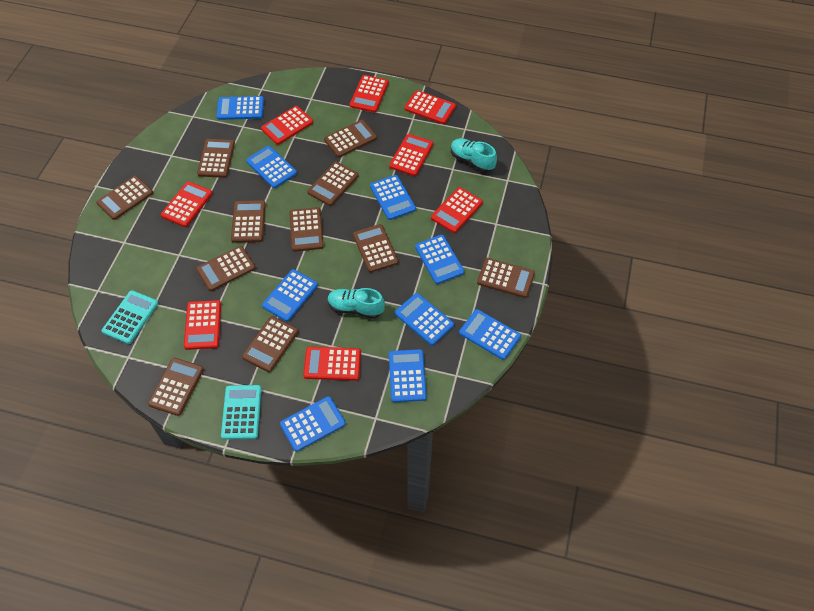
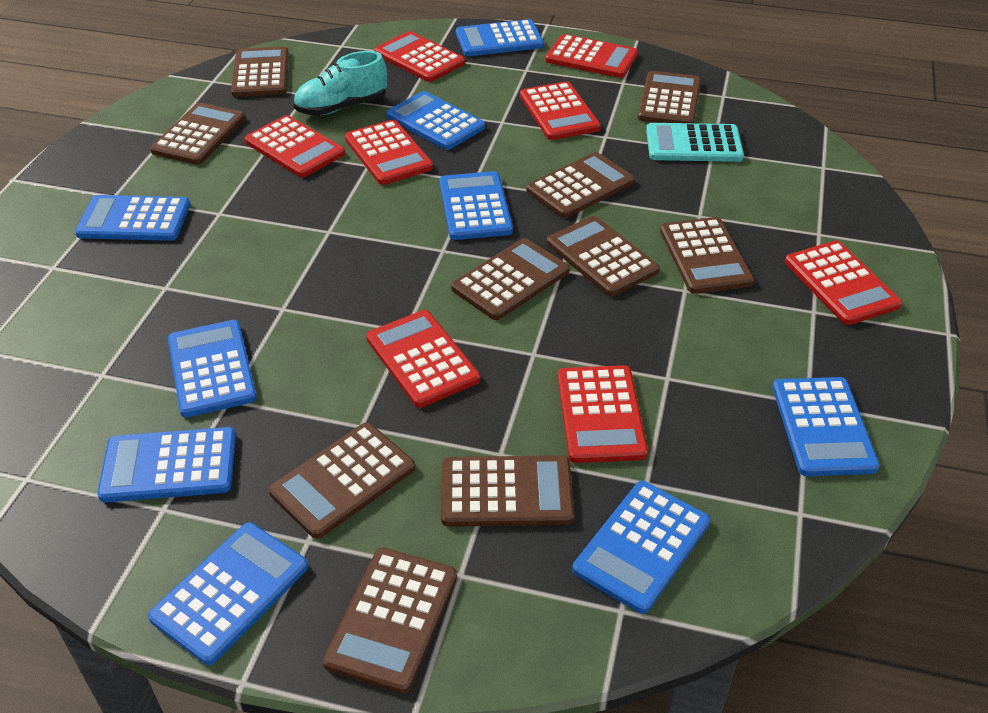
brown calculator: 11 -> 10
turquoise calculator: 2 -> 1
turquoise shoe: 2 -> 1

